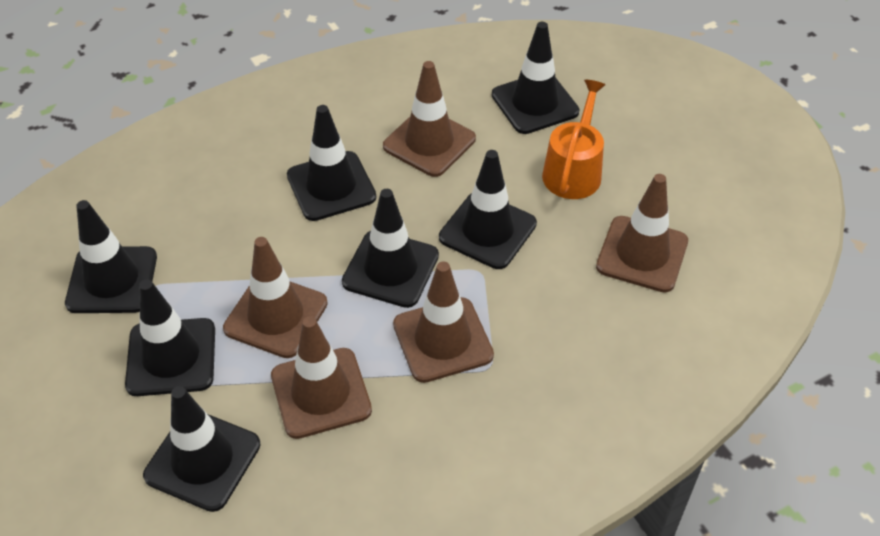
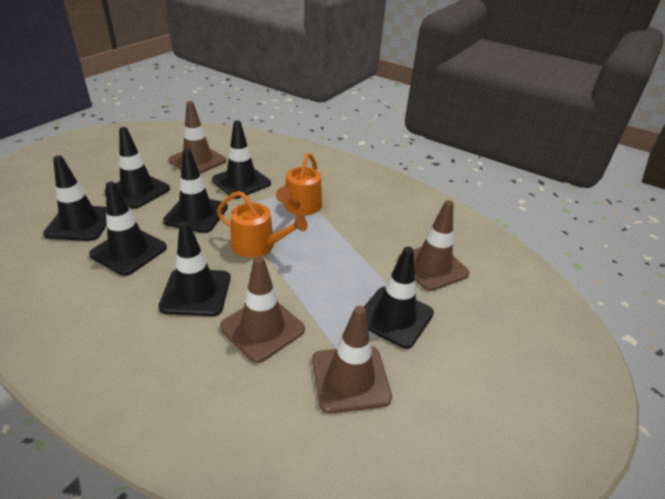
brown traffic cone: 5 -> 4
orange watering can: 1 -> 2

